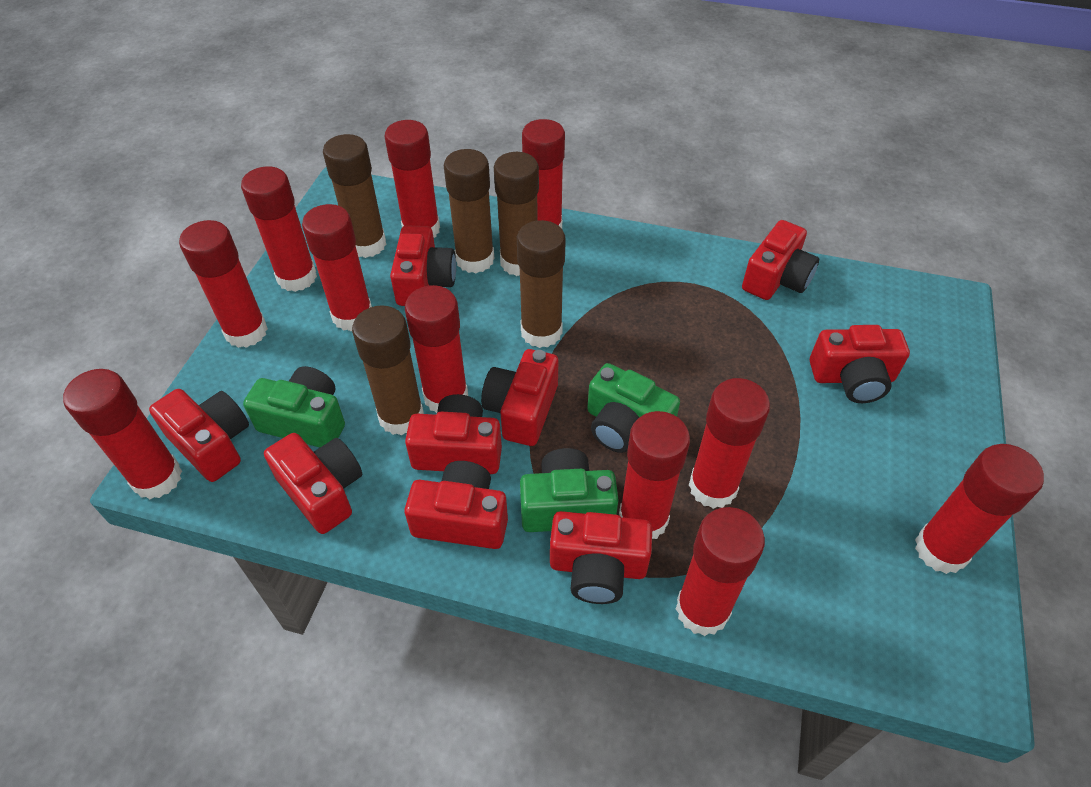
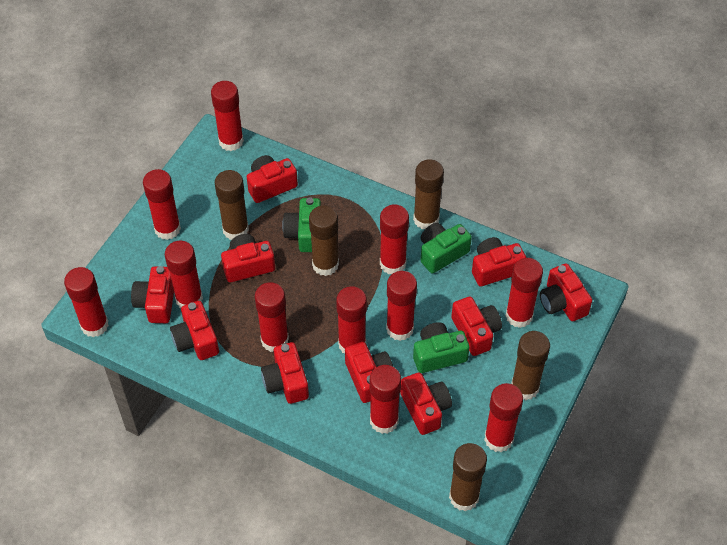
red camera: 9 -> 10

